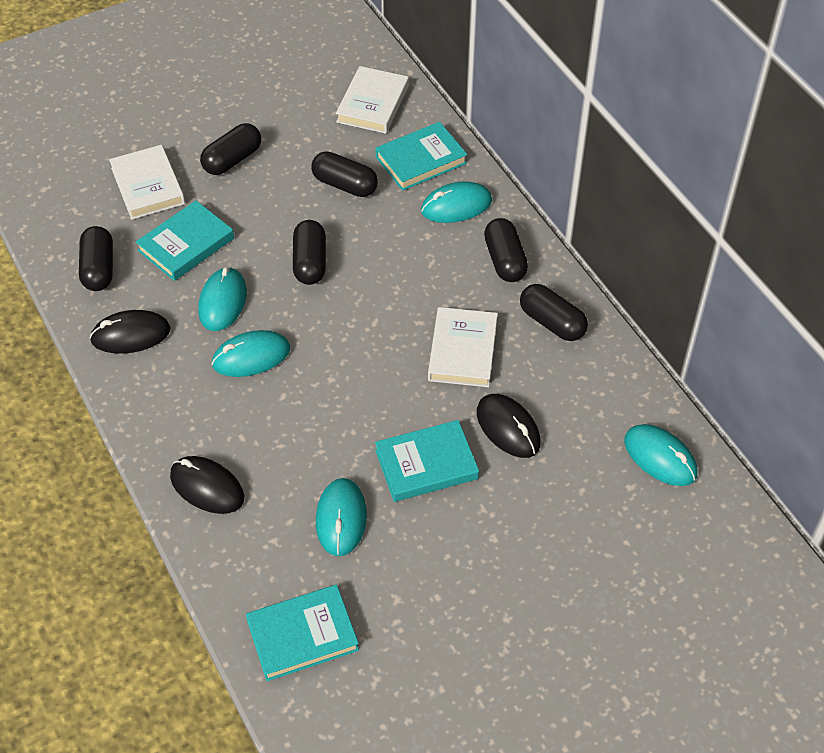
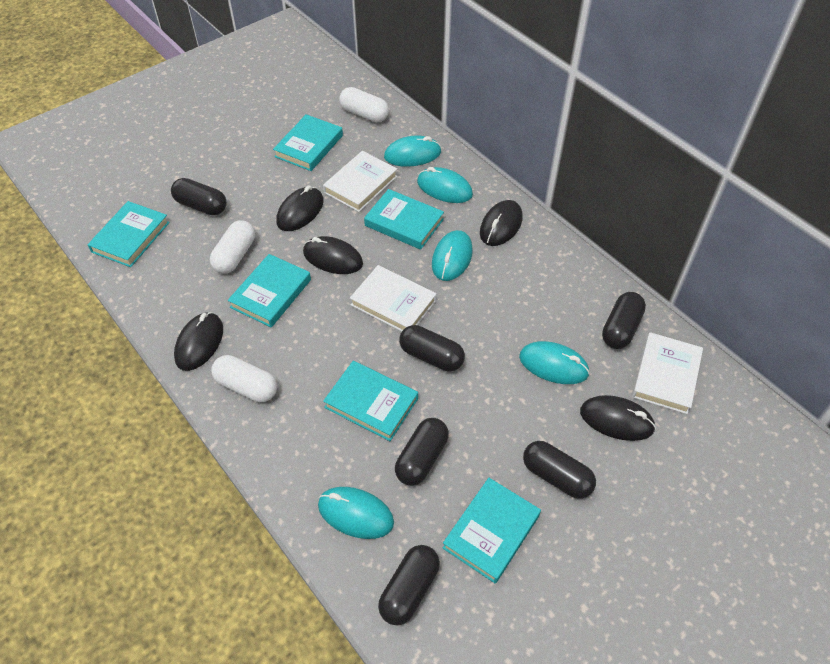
black mouse: 3 -> 5
turquoise book: 4 -> 6
white capsule: 0 -> 3

